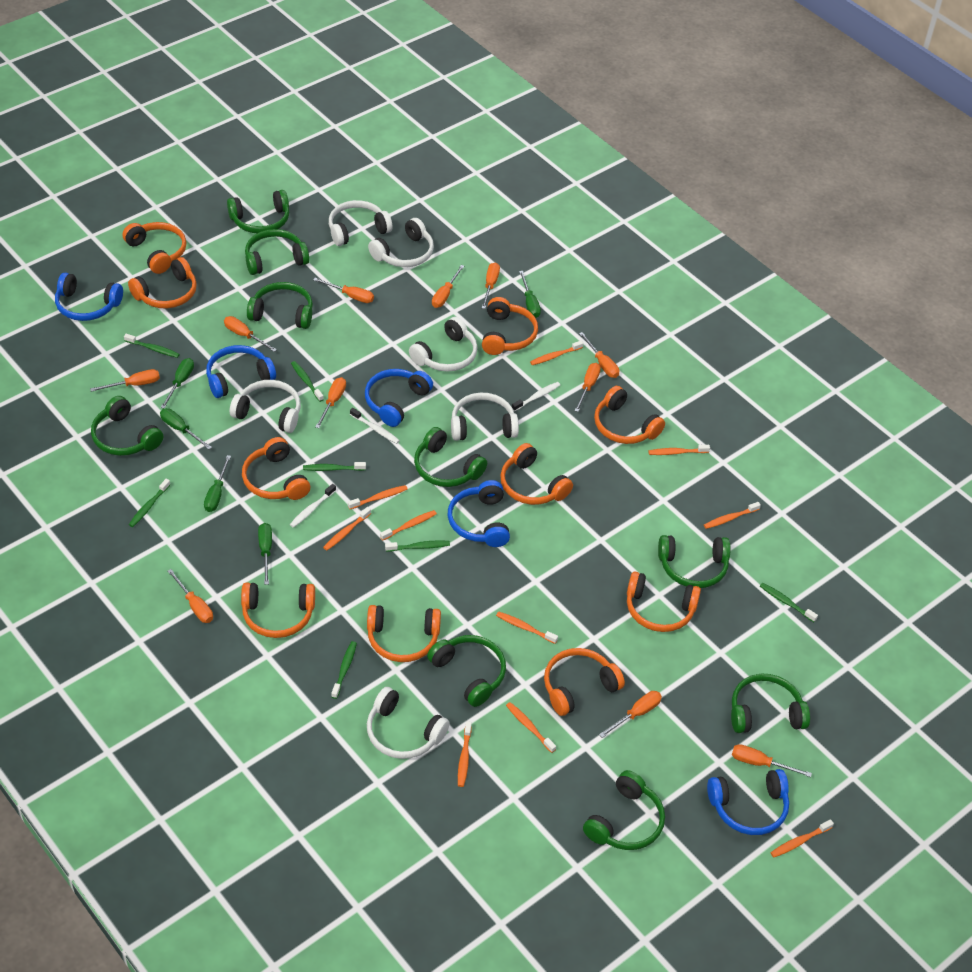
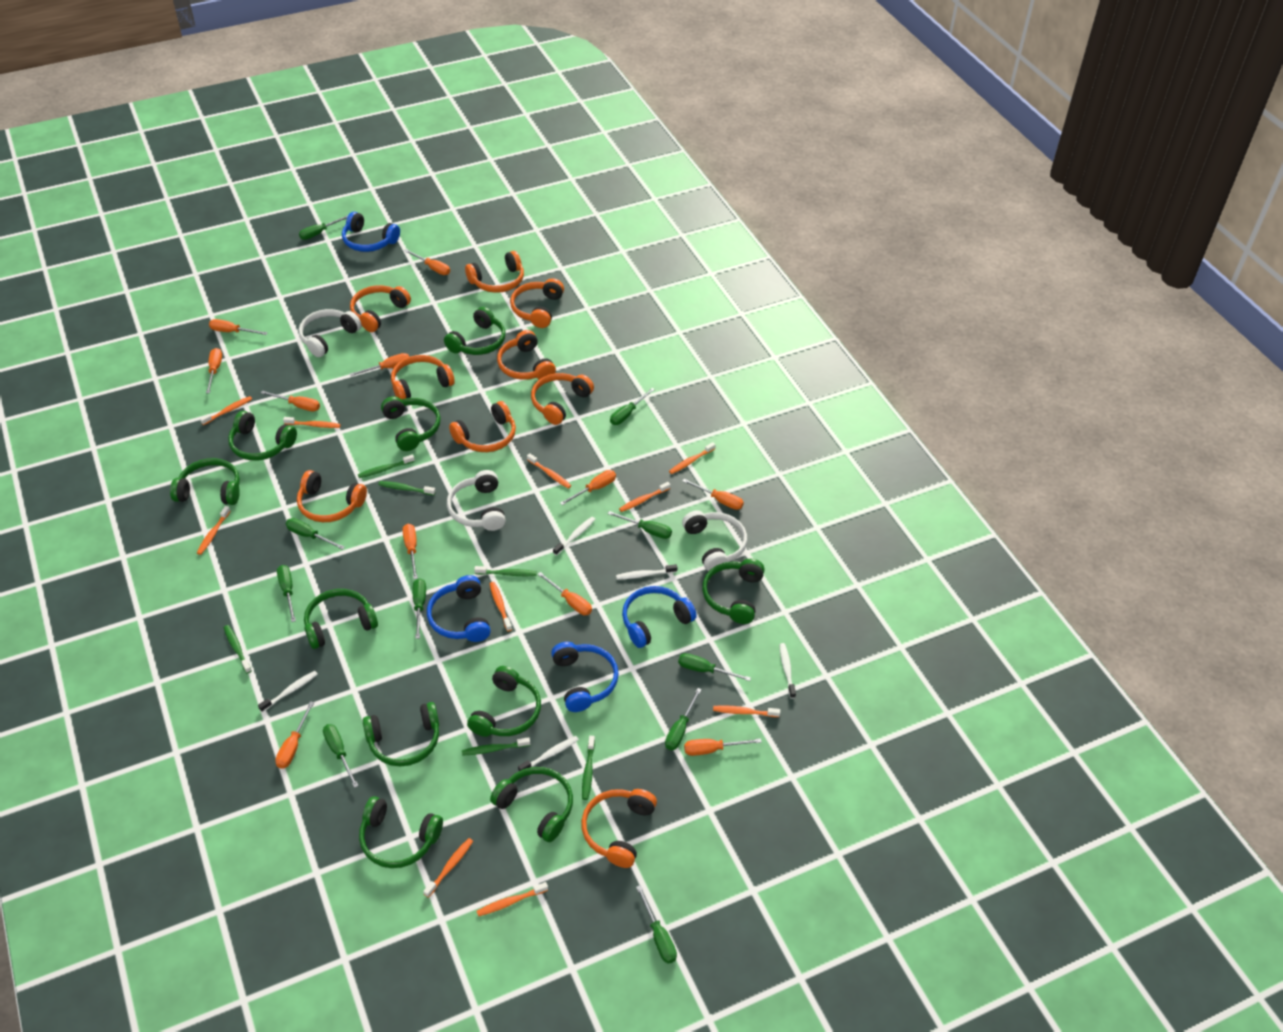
blue headphones: 5 -> 4
green headphones: 9 -> 10
green screwdriver: 5 -> 10
green toothbrush: 7 -> 6
orange headphones: 10 -> 9
white headphones: 6 -> 3
white toothbrush: 3 -> 5

